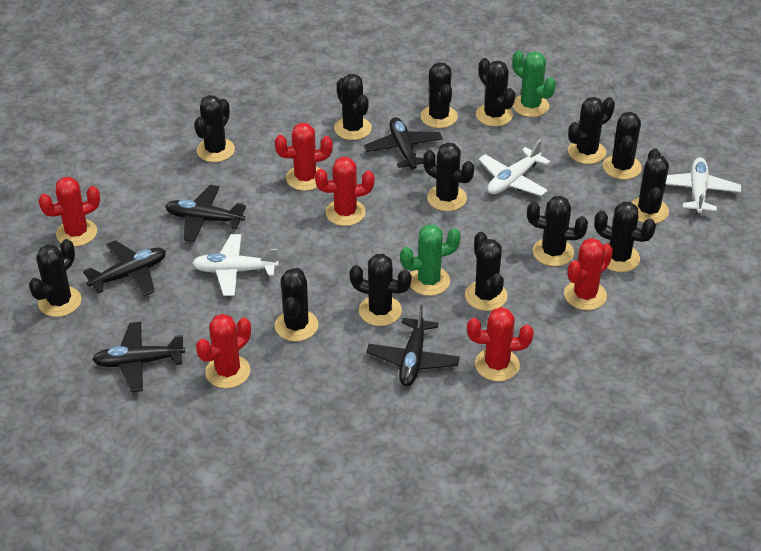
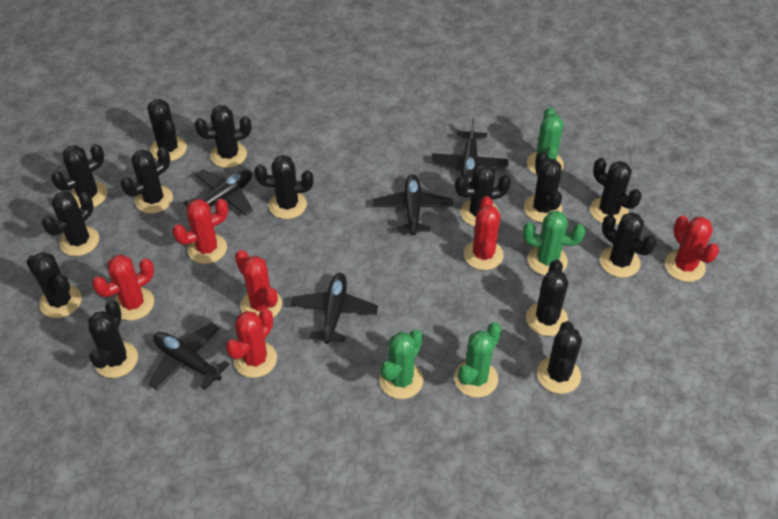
green cactus: 2 -> 4
white plane: 3 -> 0

